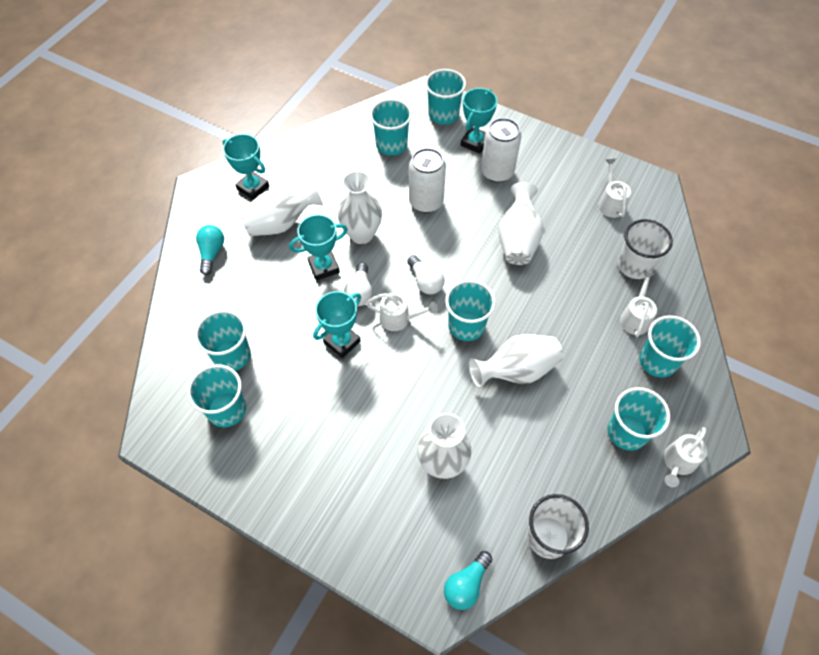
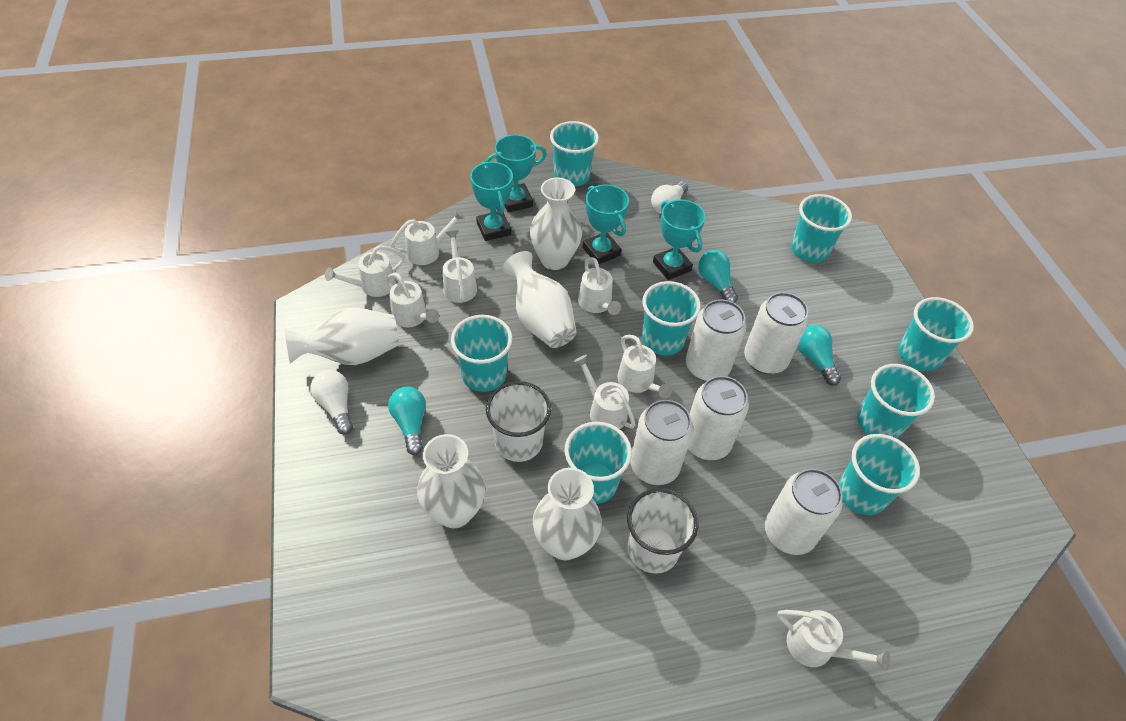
turquoise cup: 7 -> 8
turquoise light bulb: 2 -> 3
white can: 2 -> 5
white watering can: 4 -> 8

